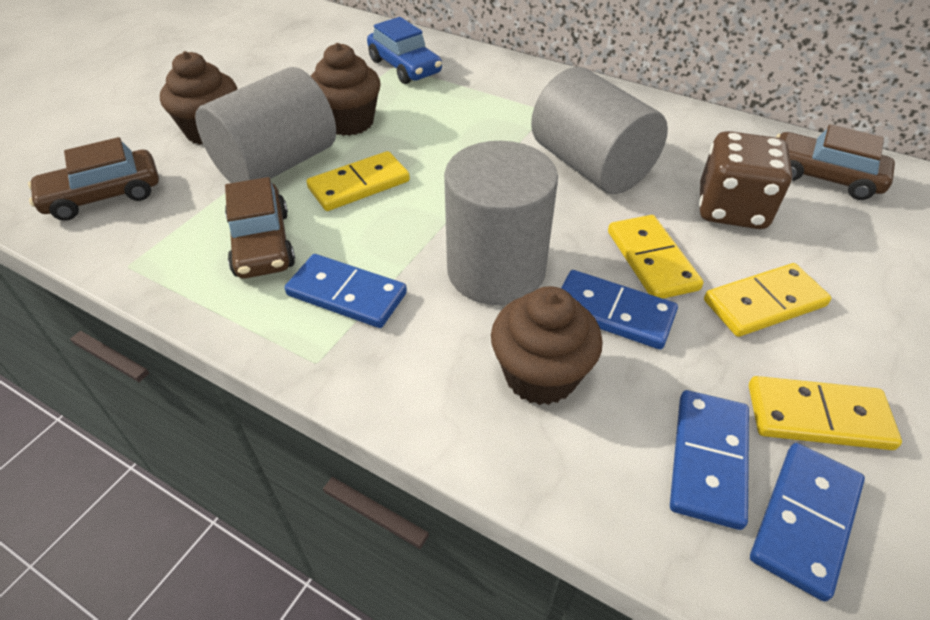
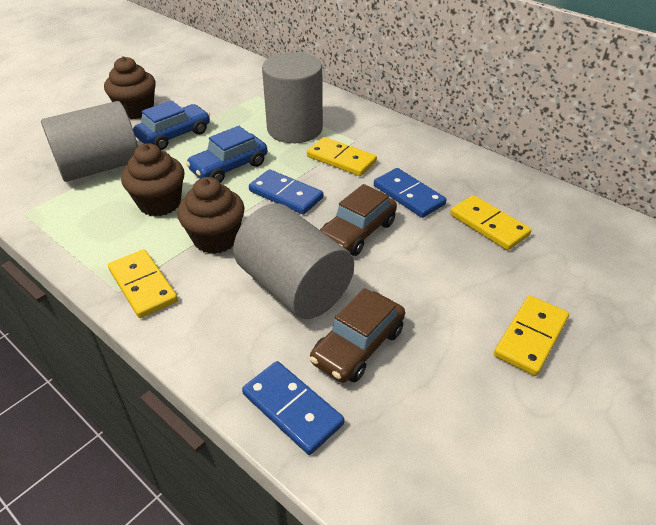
blue car: 1 -> 2
blue domino: 4 -> 3
brown car: 3 -> 2
brown dice: 1 -> 0

